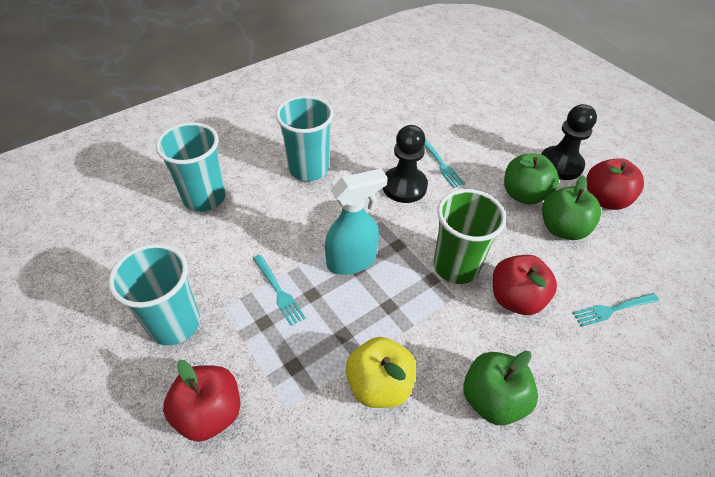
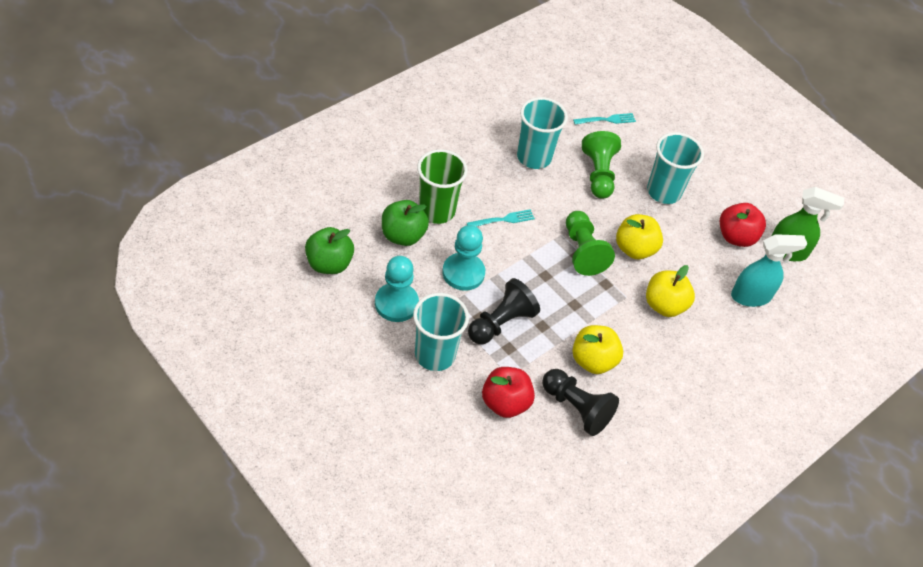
green apple: 3 -> 2
green pawn: 0 -> 2
green spray bottle: 0 -> 1
red apple: 3 -> 2
turquoise fork: 3 -> 2
turquoise pawn: 0 -> 2
yellow apple: 1 -> 3

